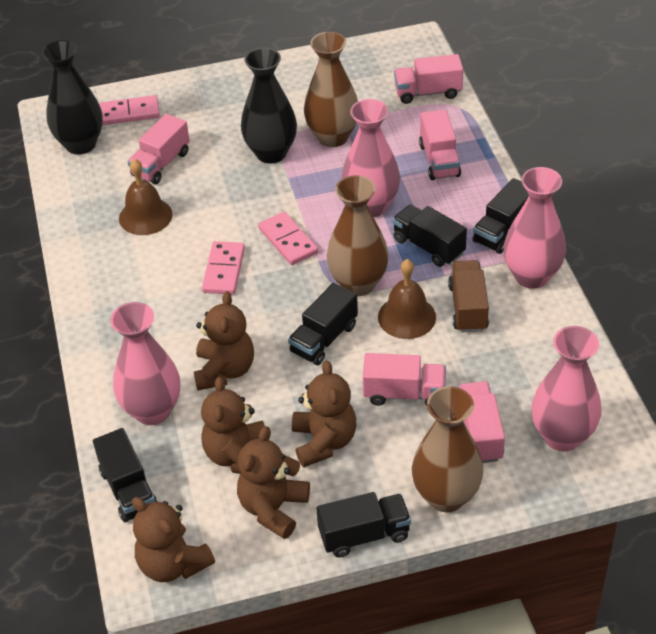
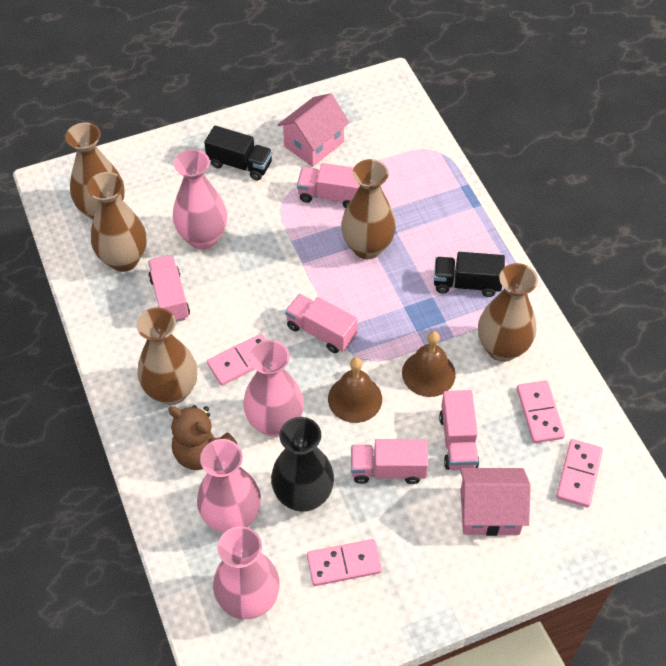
black truck: 5 -> 2
black vase: 2 -> 1
brown teddy bear: 5 -> 1
brown truck: 1 -> 0
brown vase: 3 -> 5
pink domino: 3 -> 4
pink house: 0 -> 2

